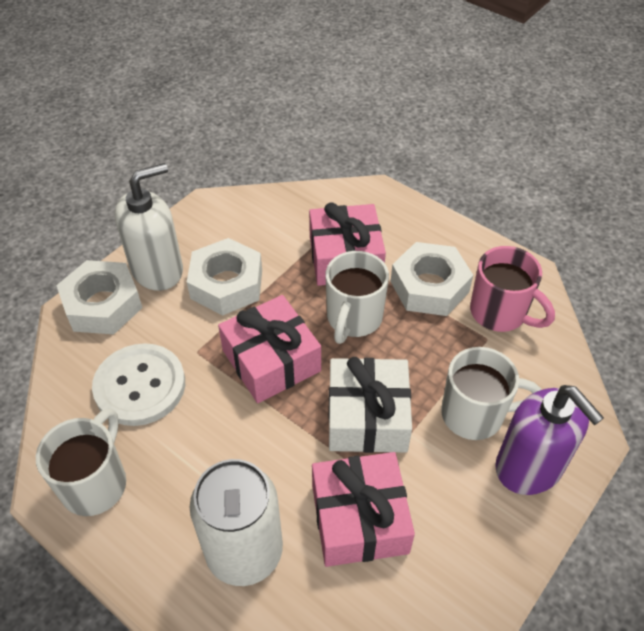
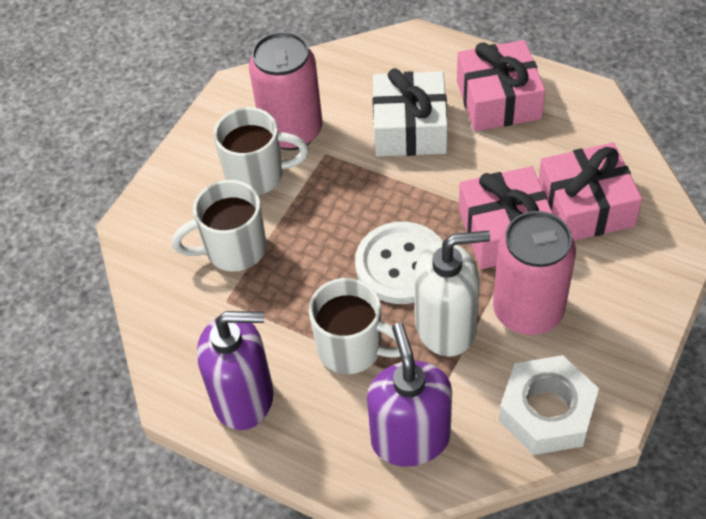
pink can: 0 -> 2
pink mug: 1 -> 0
purple soap dispenser: 1 -> 2
white can: 1 -> 0
white nut: 3 -> 1

